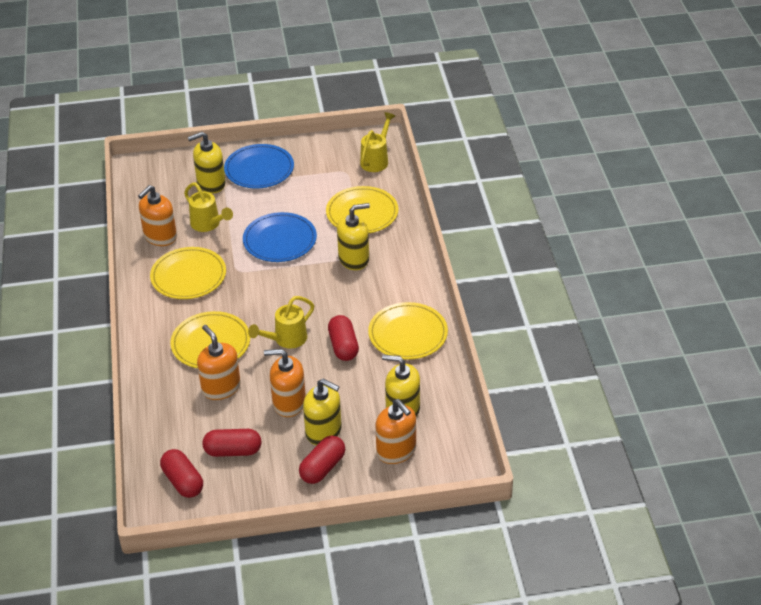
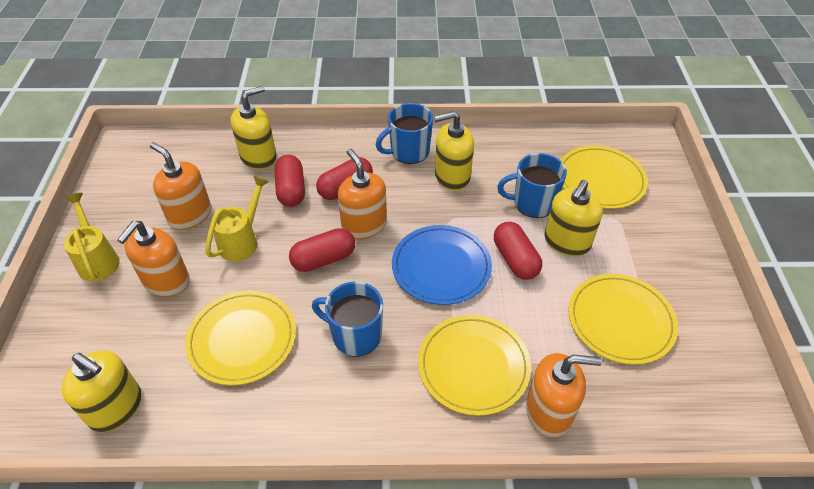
blue mug: 0 -> 3
blue plate: 2 -> 1
yellow watering can: 3 -> 2

